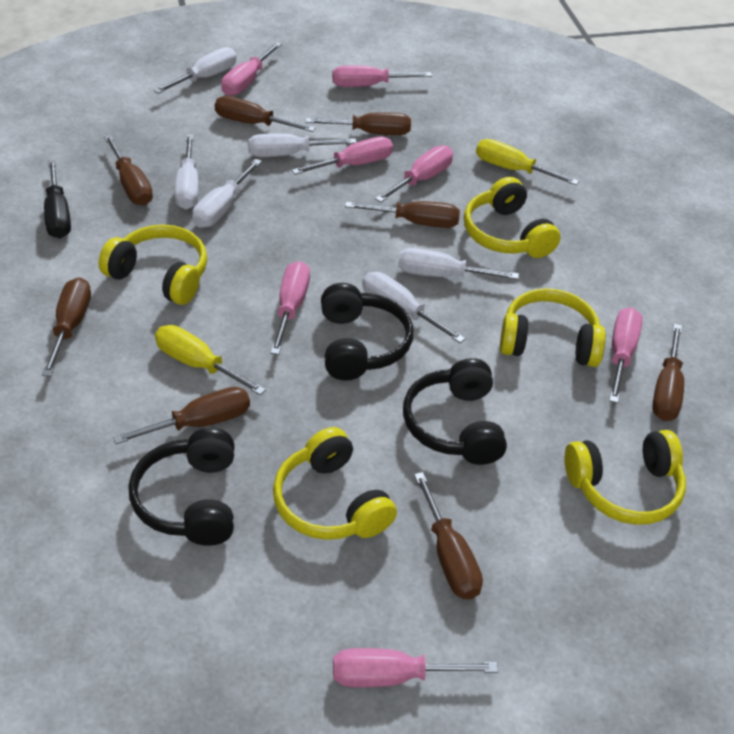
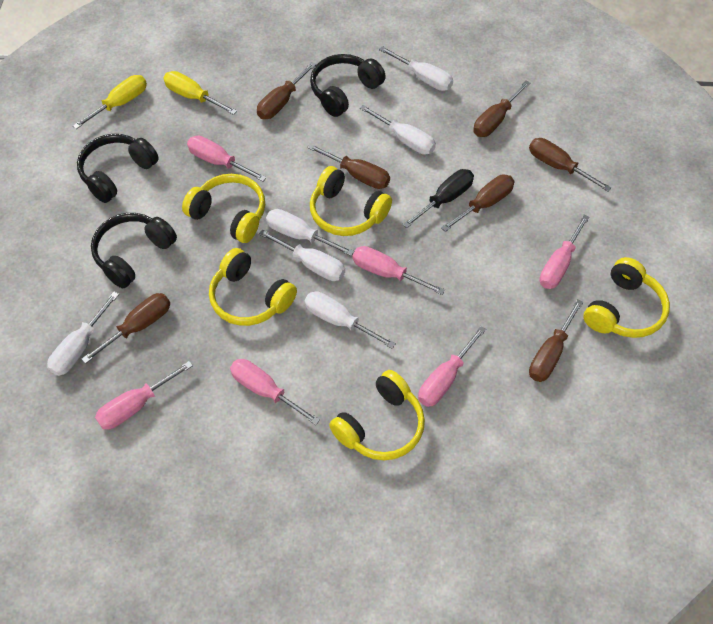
brown screwdriver: 8 -> 7
pink screwdriver: 7 -> 6

